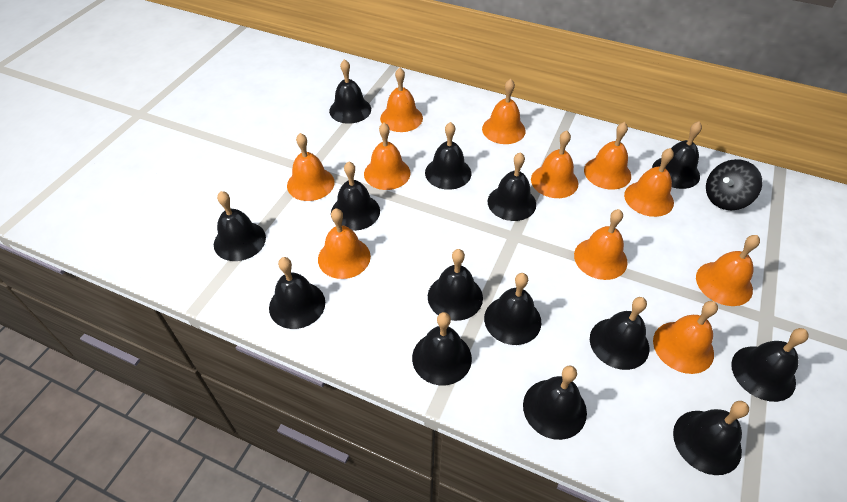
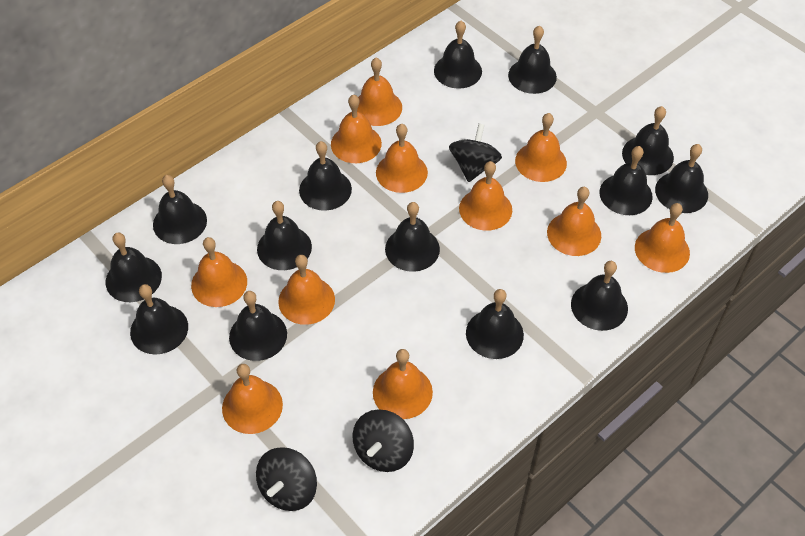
black spinning top: 1 -> 3

